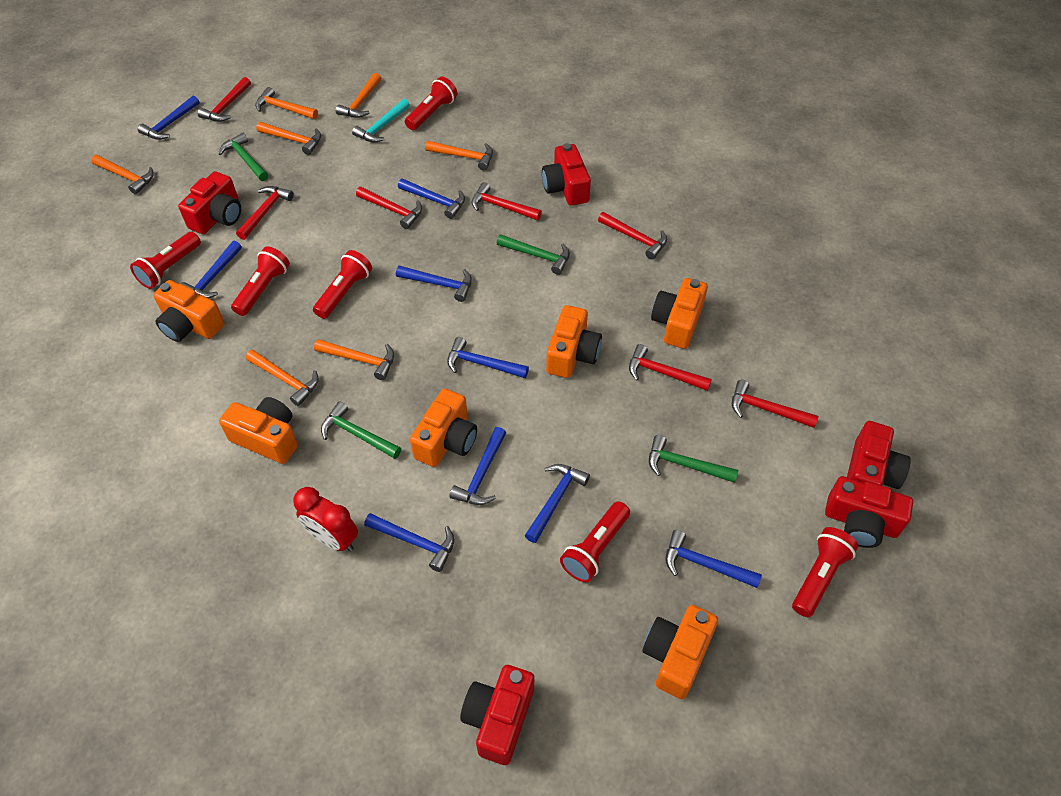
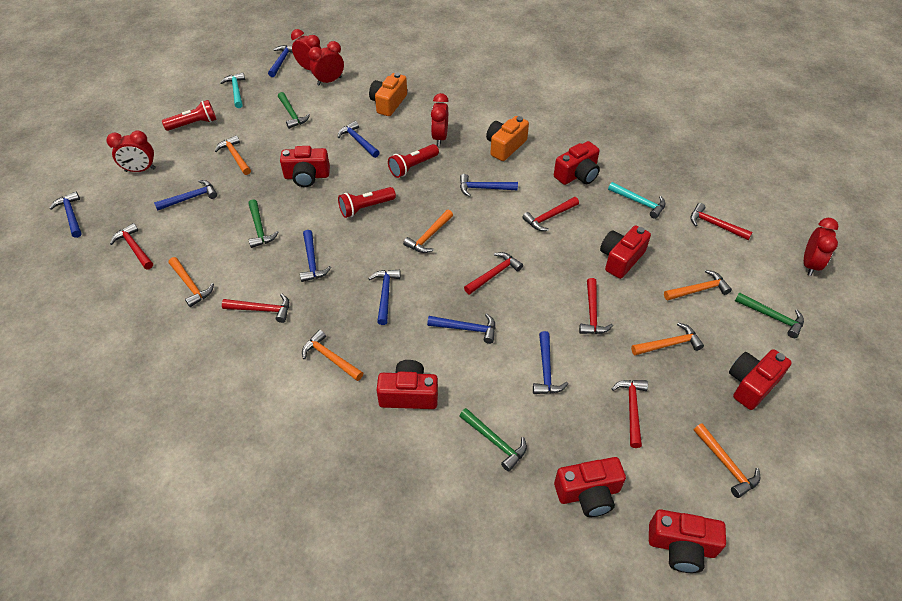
orange camera: 6 -> 2
red camera: 5 -> 7
red clock: 1 -> 5
red flashlight: 6 -> 3
turquoise hammer: 1 -> 2

